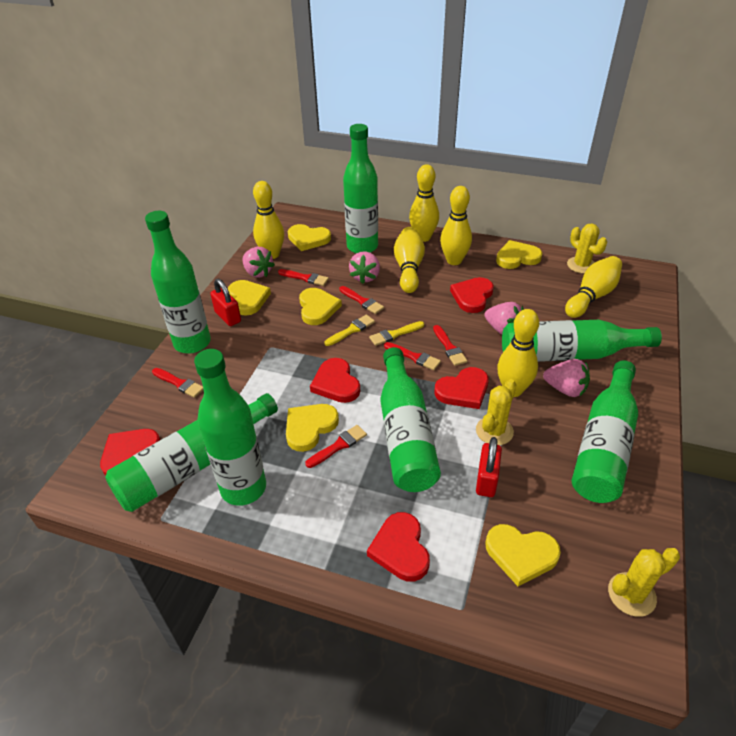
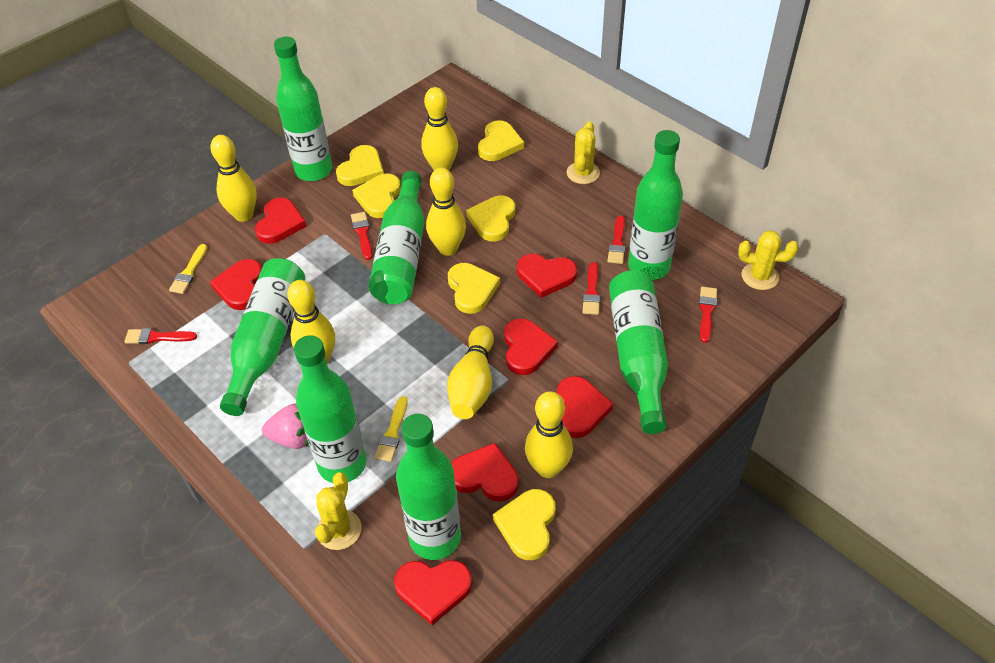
pink strawberry: 4 -> 1
red brush: 6 -> 5
red heart: 5 -> 7
red padlock: 2 -> 0

